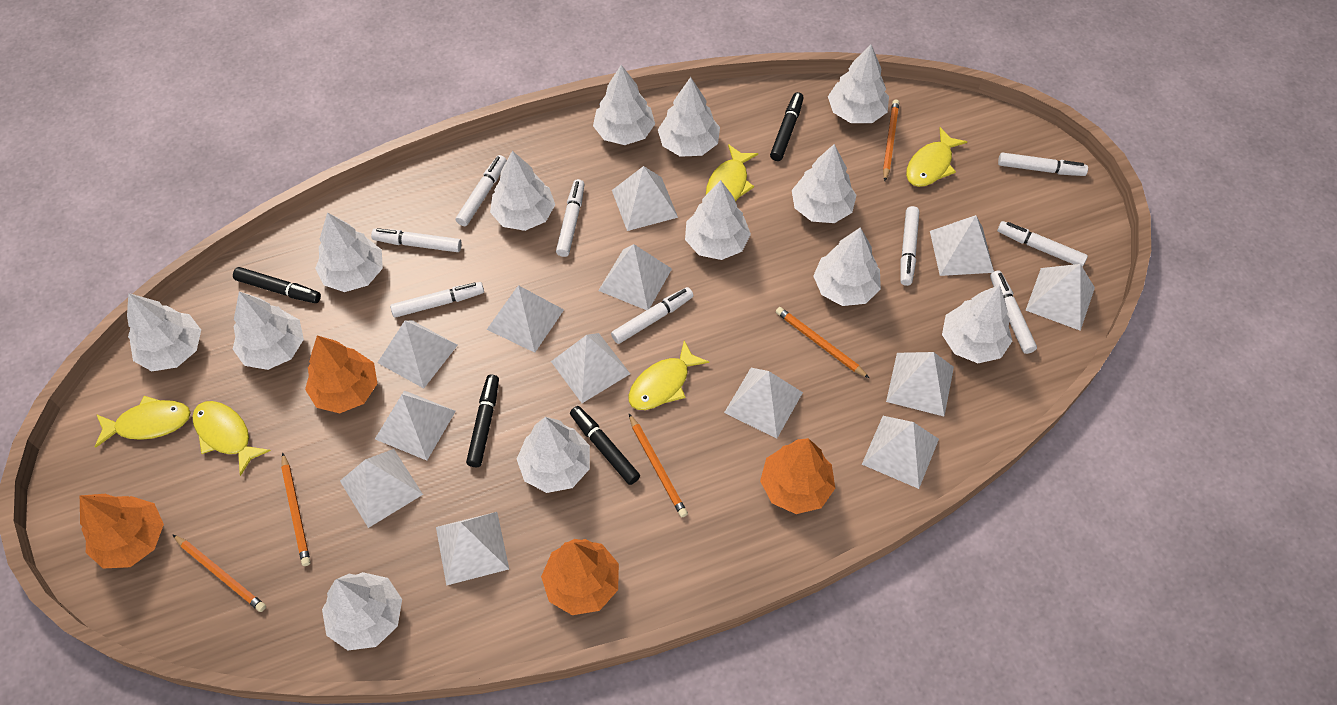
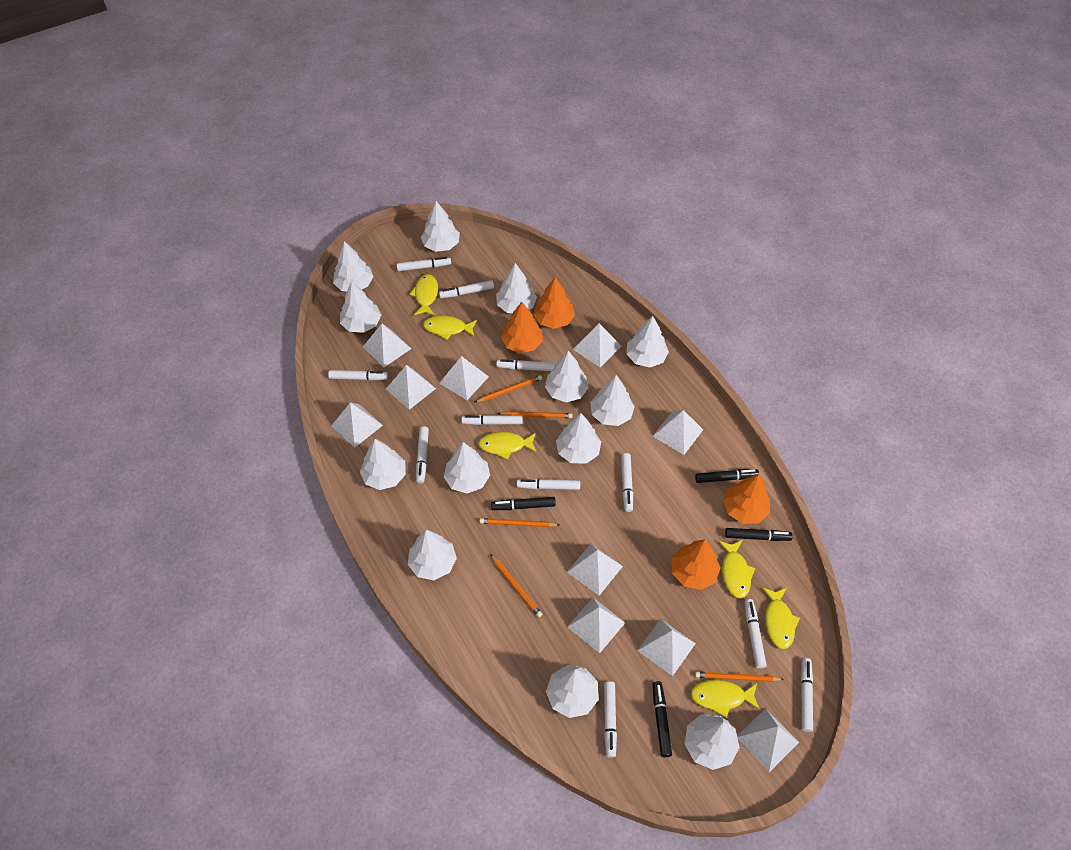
white marker: 9 -> 11
white pyramid: 13 -> 10
yellow fish: 5 -> 6

